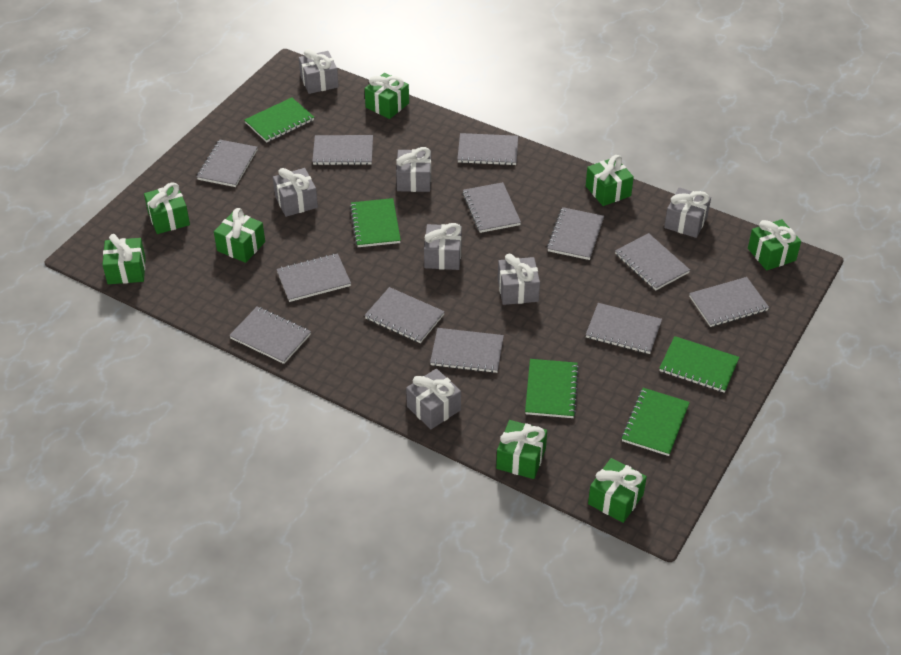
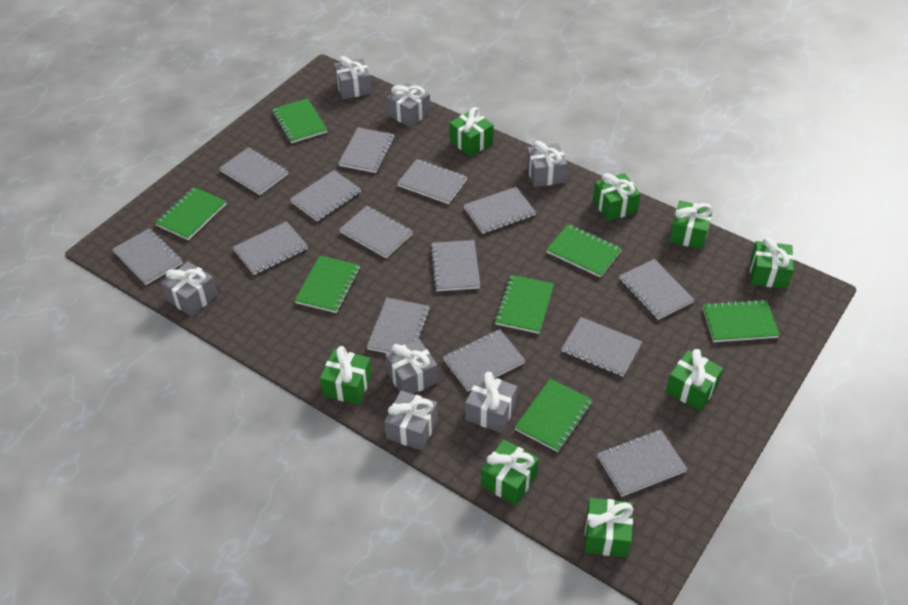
green notebook: 5 -> 7
grey notebook: 12 -> 14

